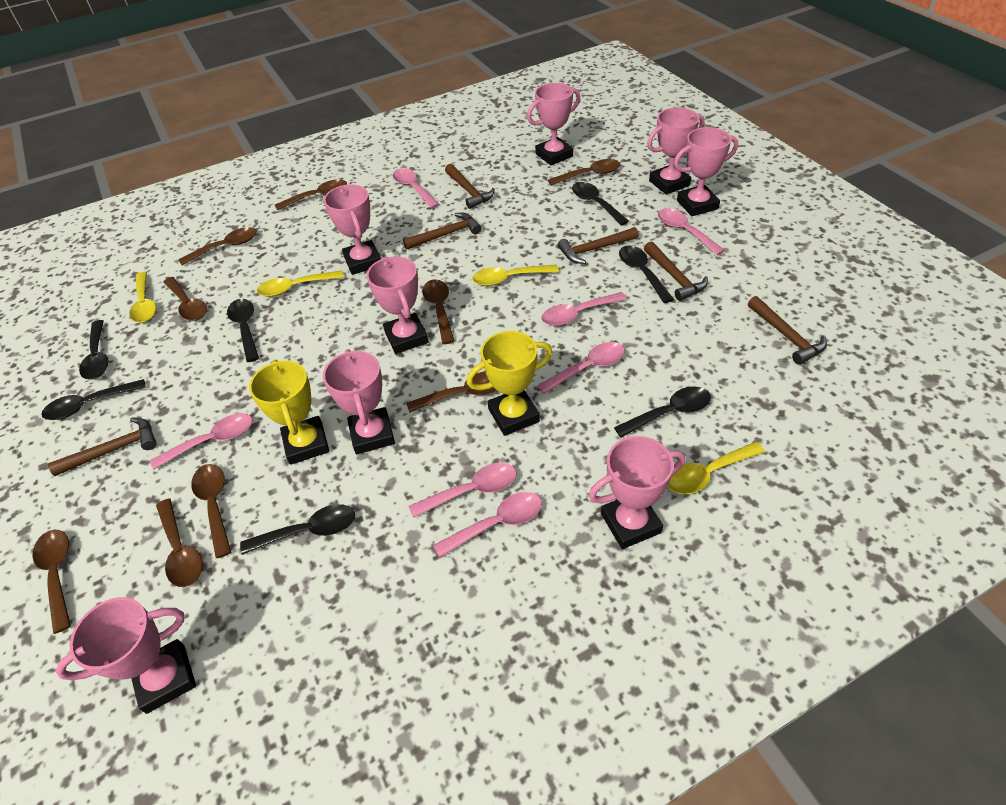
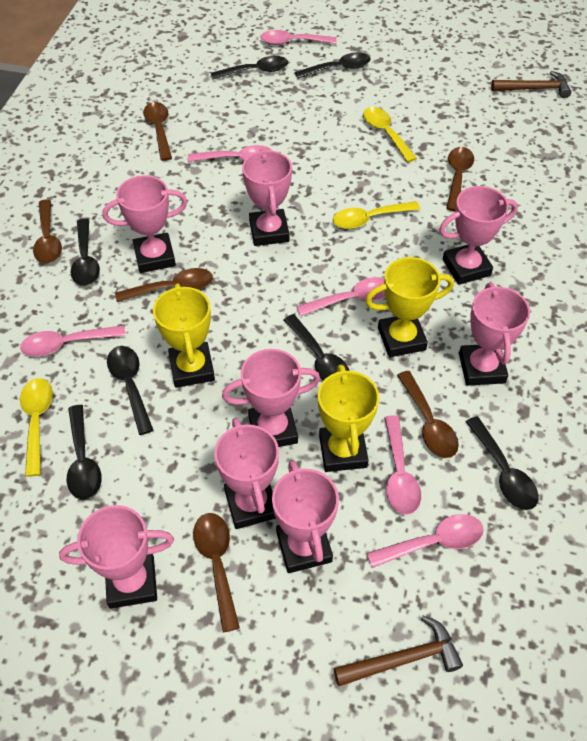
brown hammer: 6 -> 2
brown spoon: 9 -> 6
pink spoon: 7 -> 6
yellow spoon: 4 -> 3
yellow trophy: 2 -> 3

